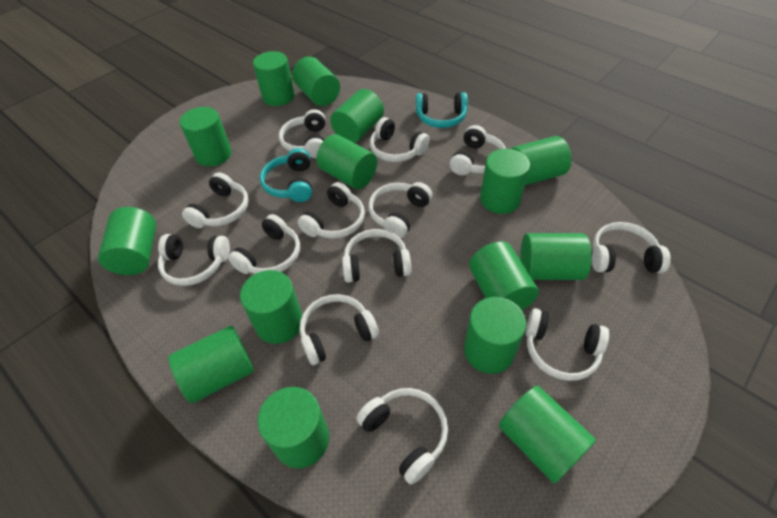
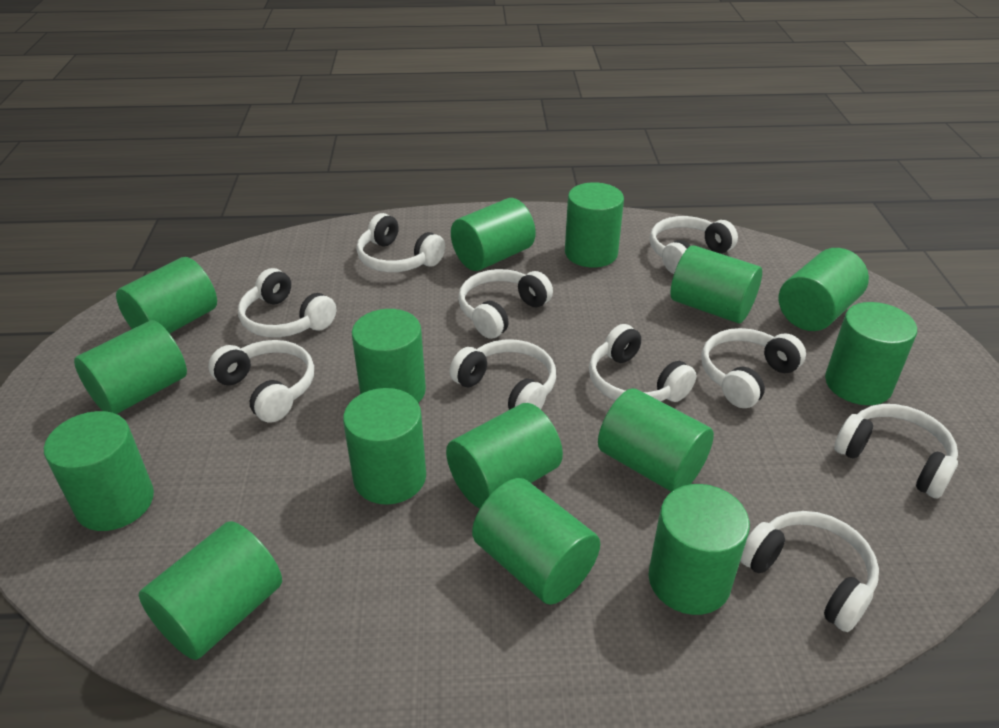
turquoise headphones: 2 -> 0
white headphones: 13 -> 10

